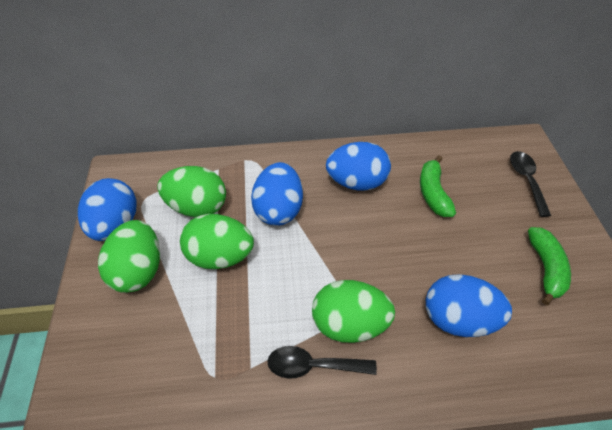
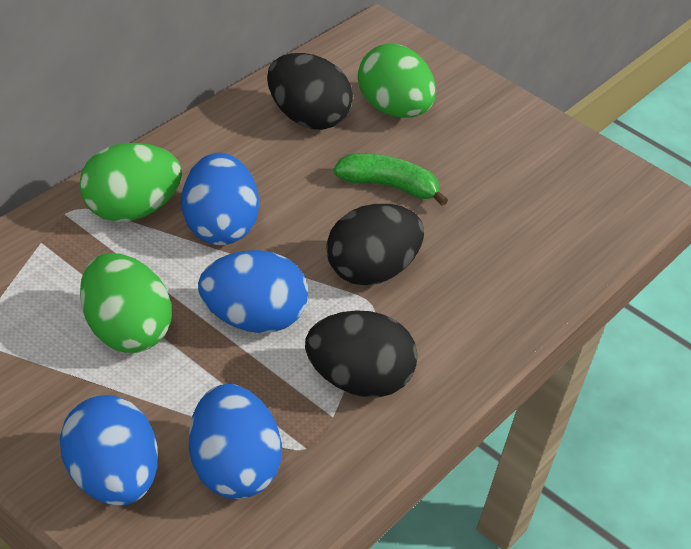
black egg: 0 -> 3
black spoon: 2 -> 0
green banana: 2 -> 1
green egg: 4 -> 3

